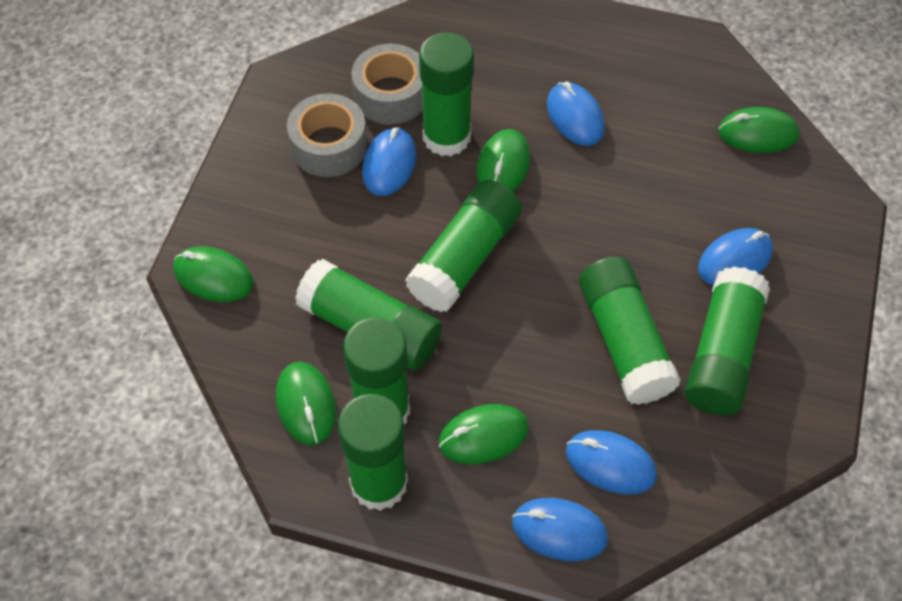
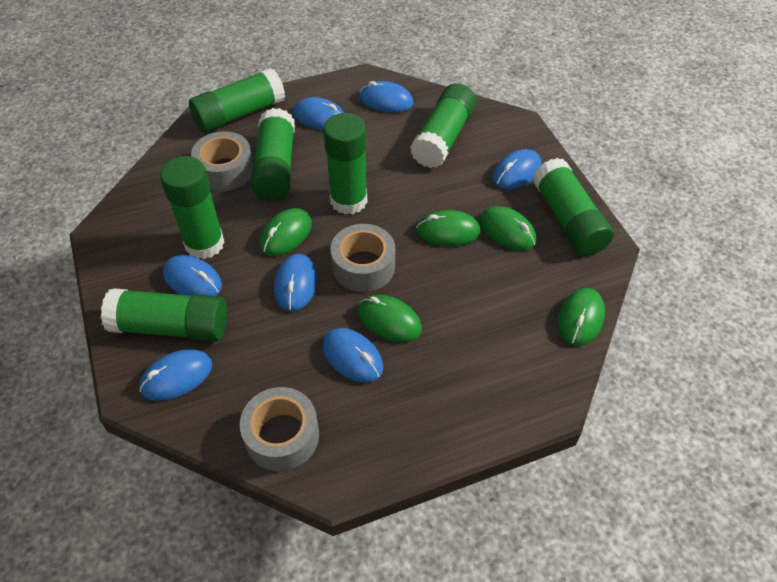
blue mouse: 5 -> 7
grey tape: 2 -> 3

